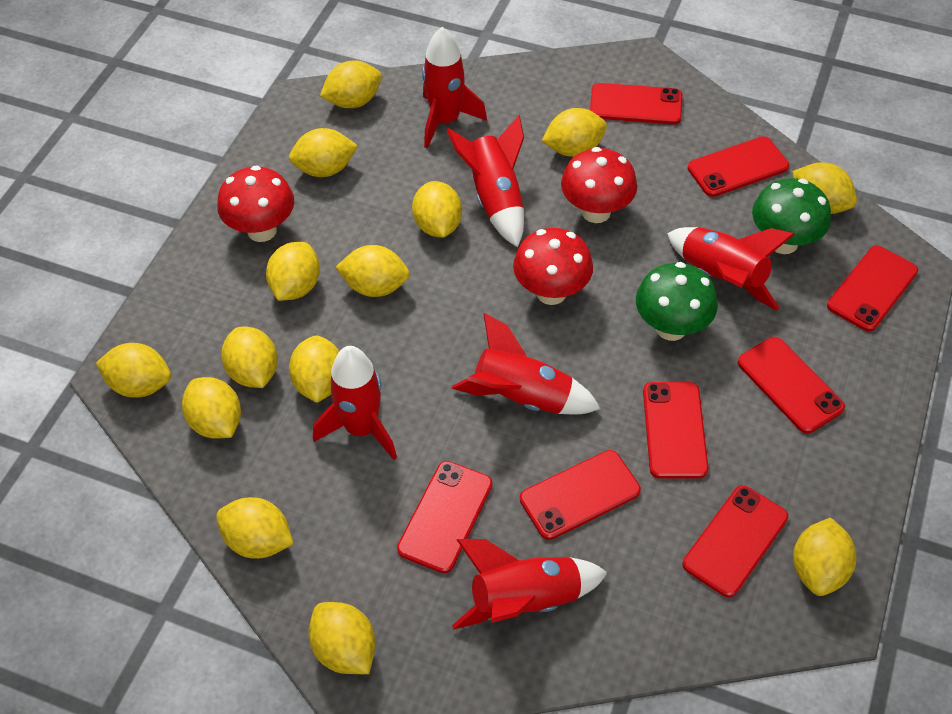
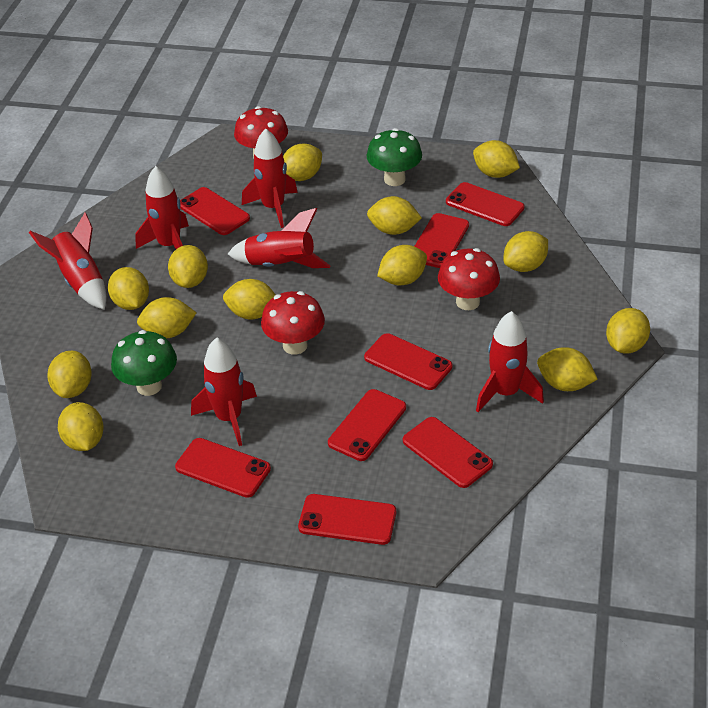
yellow lemon: 14 -> 13

